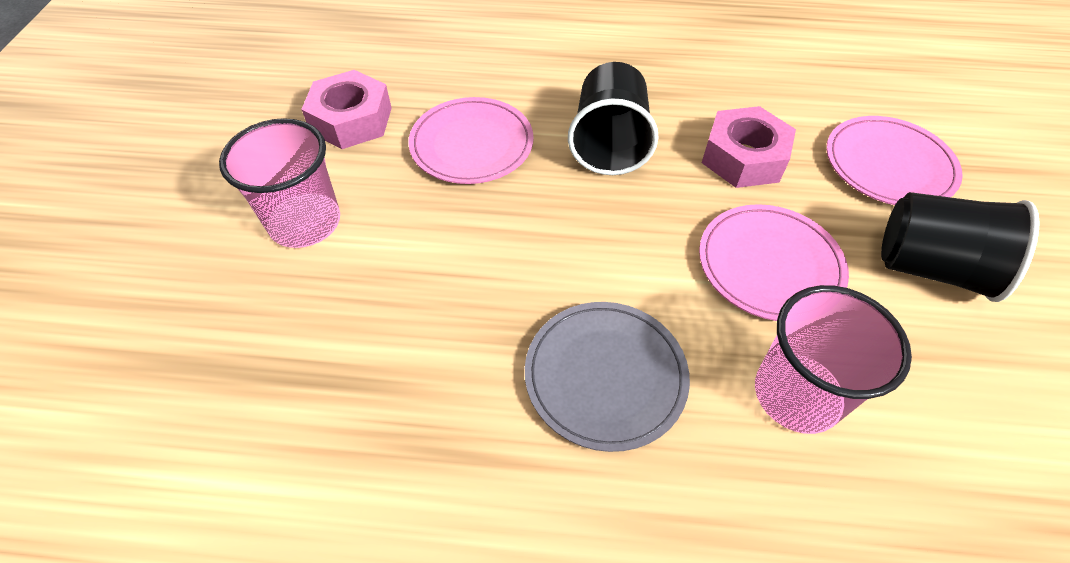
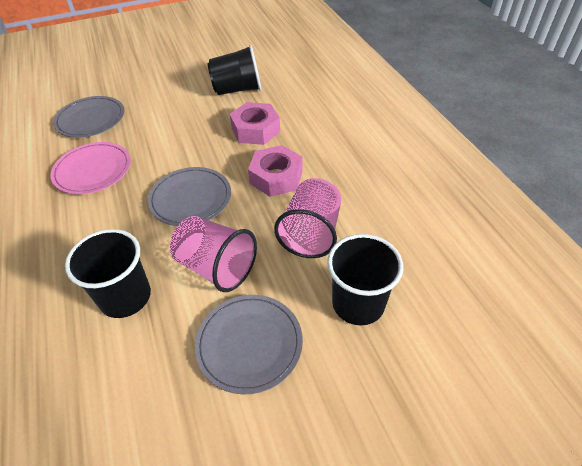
black cup: 2 -> 3
grey plate: 1 -> 3
pink plate: 3 -> 1

